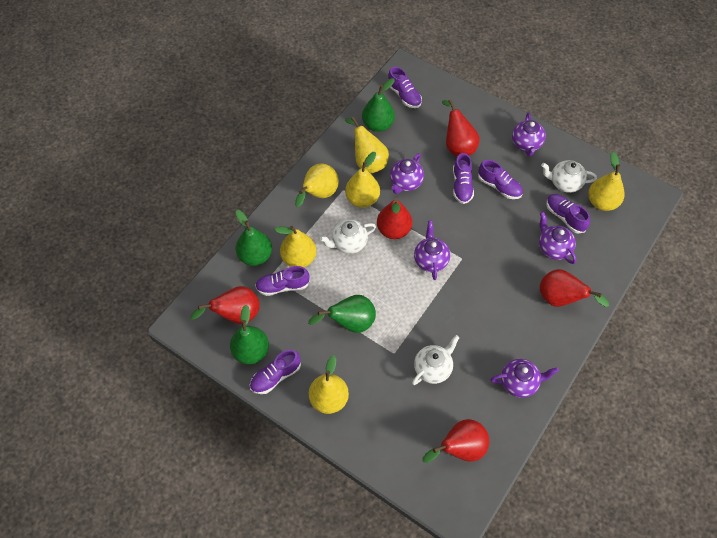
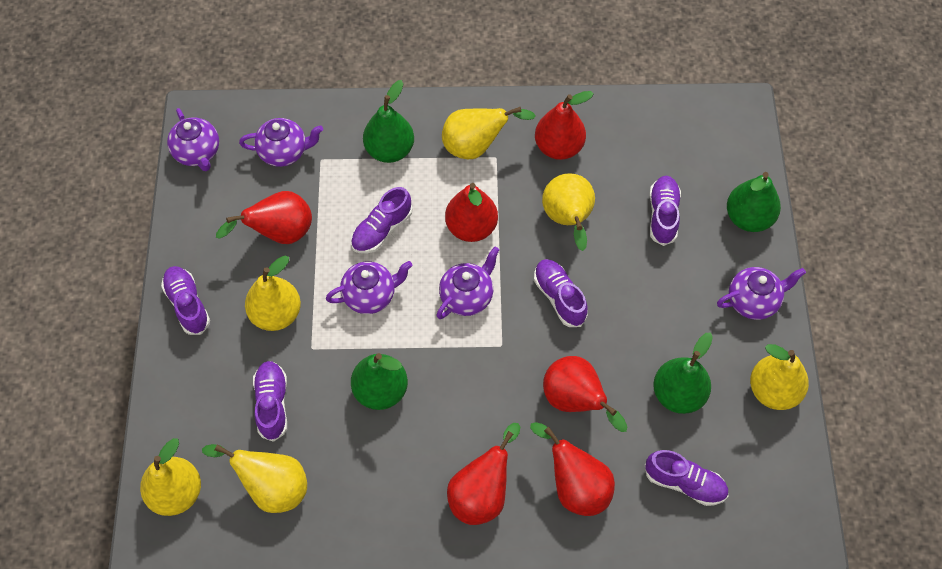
red pear: 5 -> 6
white teapot: 3 -> 0

